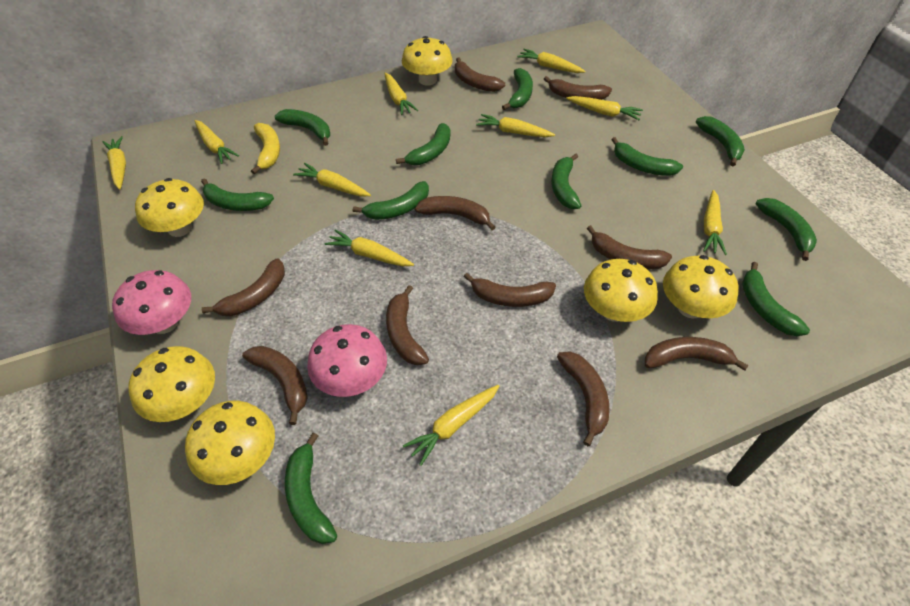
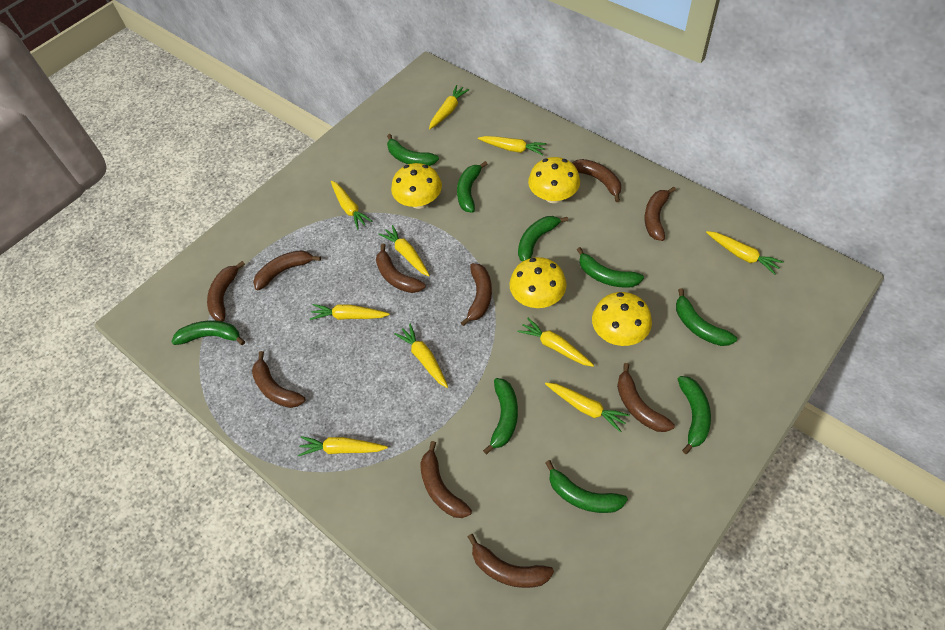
green banana: 11 -> 9
pink mushroom: 2 -> 0
yellow banana: 1 -> 0
yellow mushroom: 6 -> 4

